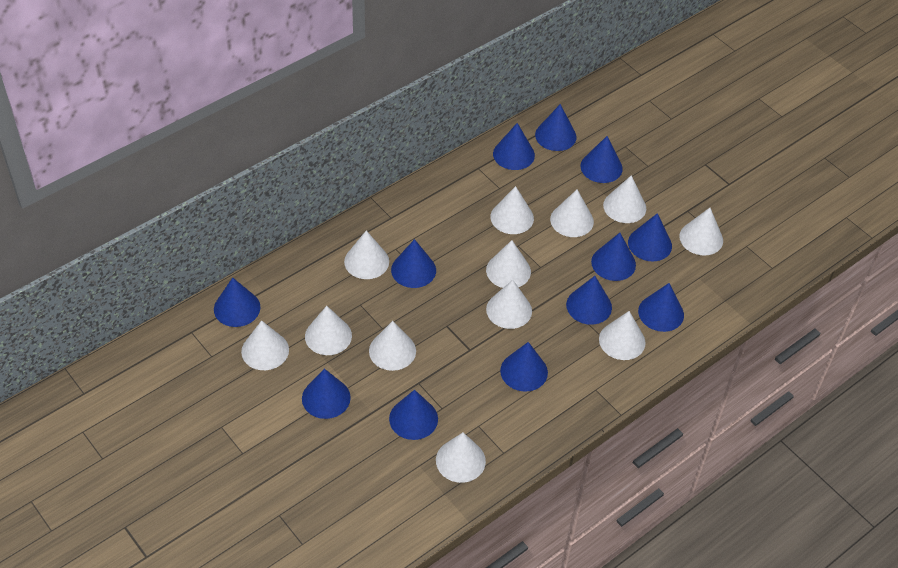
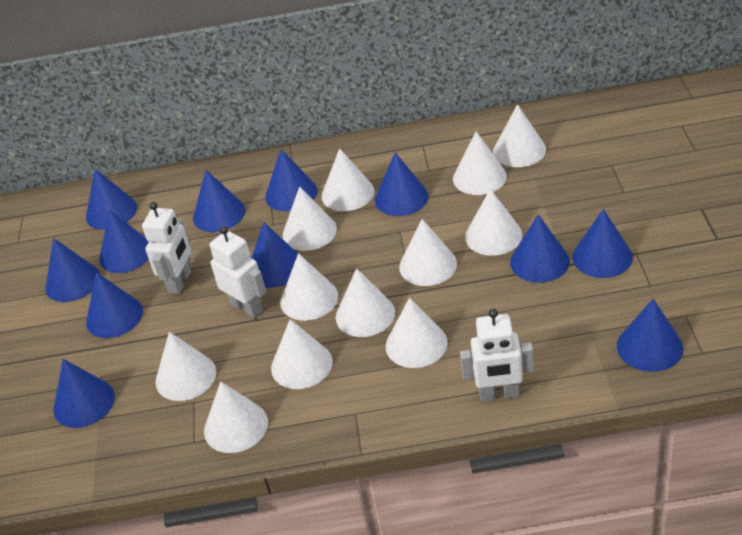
white robot: 0 -> 3

